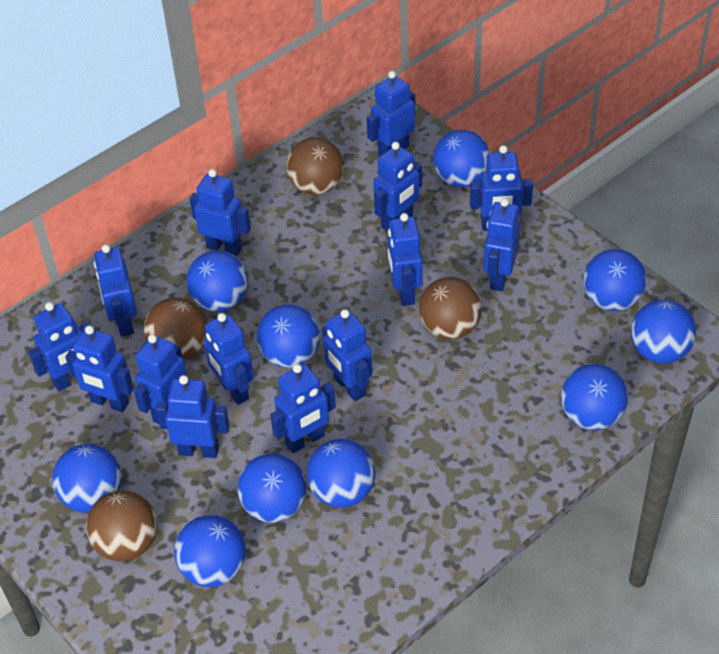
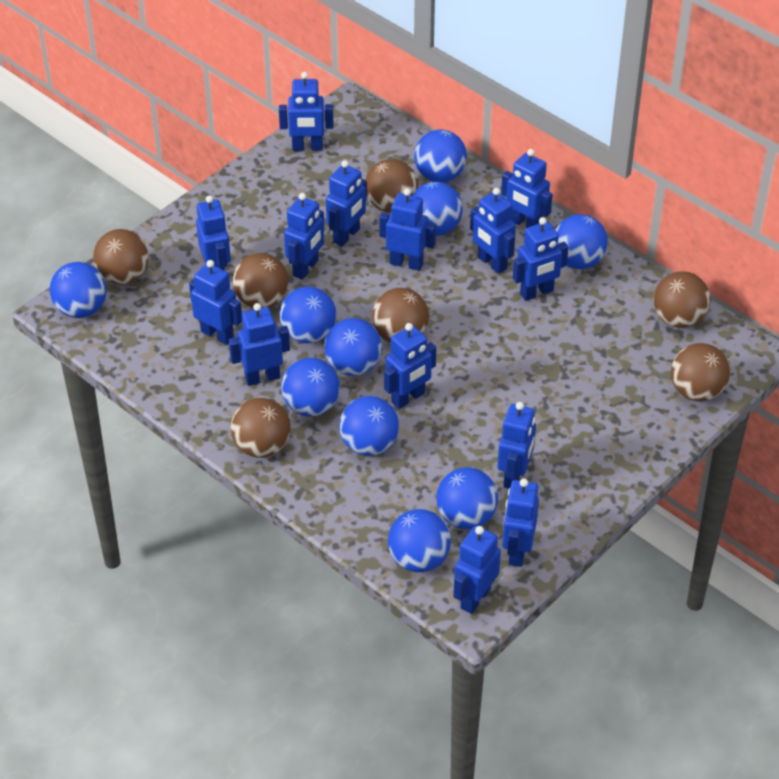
brown ball: 4 -> 7

